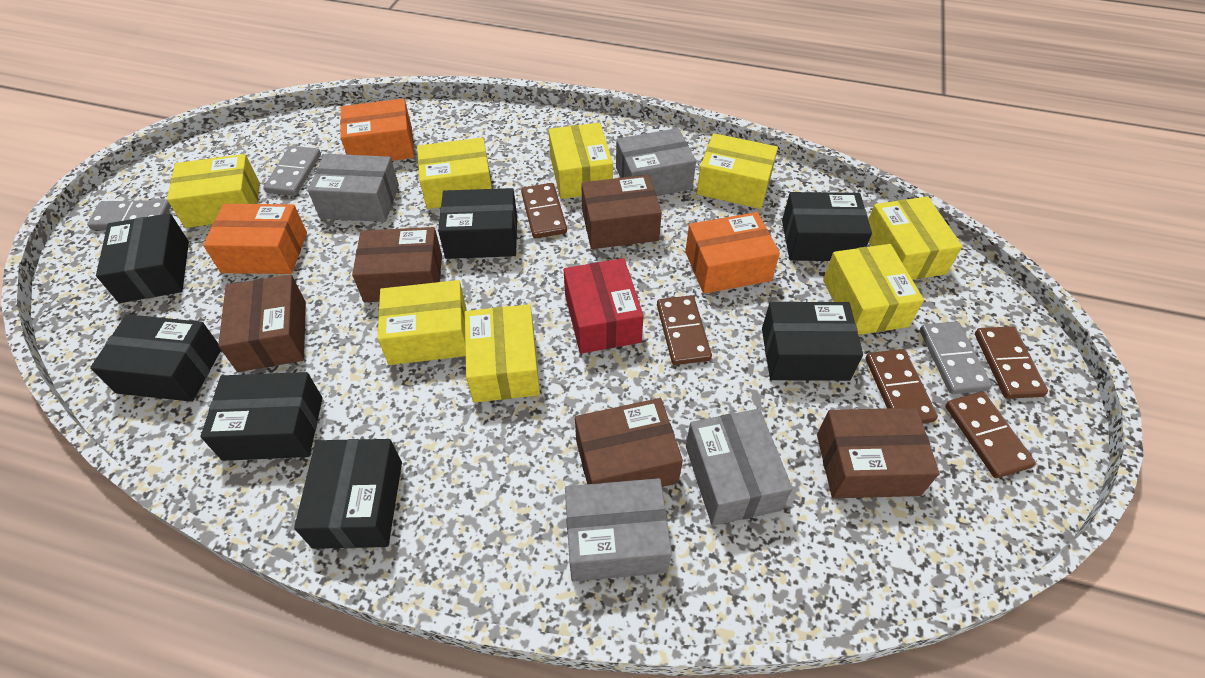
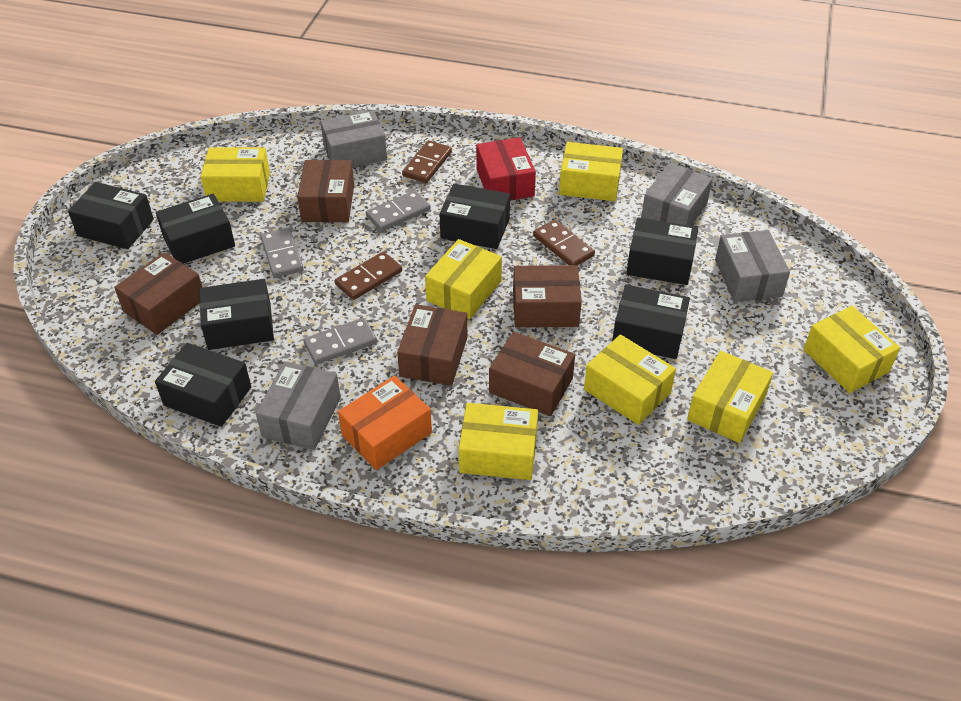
brown domino: 5 -> 3
orange box: 3 -> 1
yellow box: 8 -> 7

